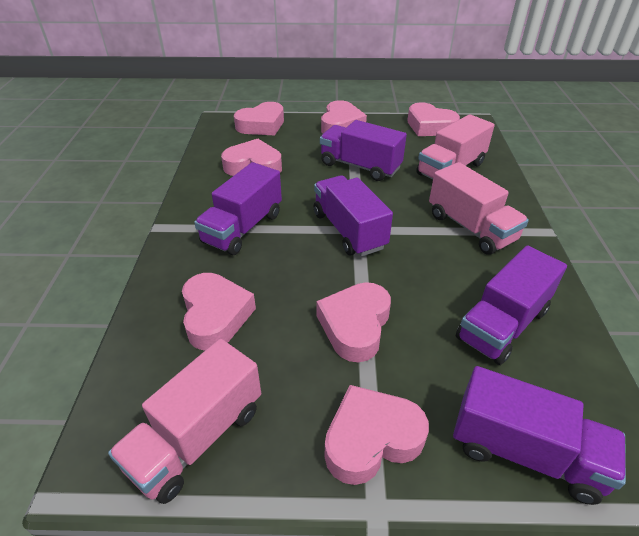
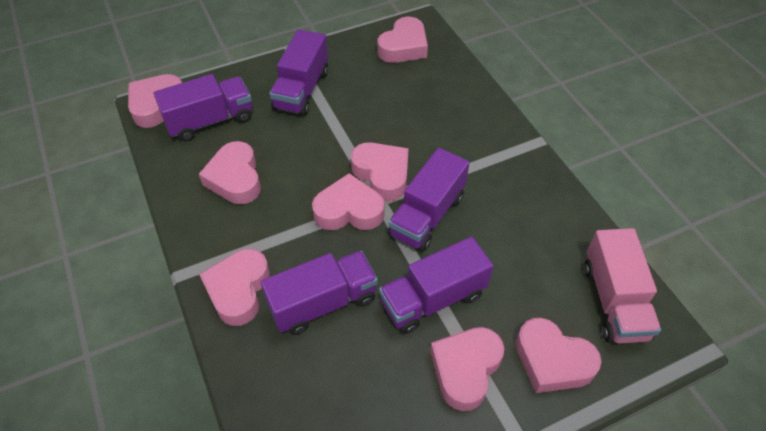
pink heart: 7 -> 8
pink truck: 3 -> 1

